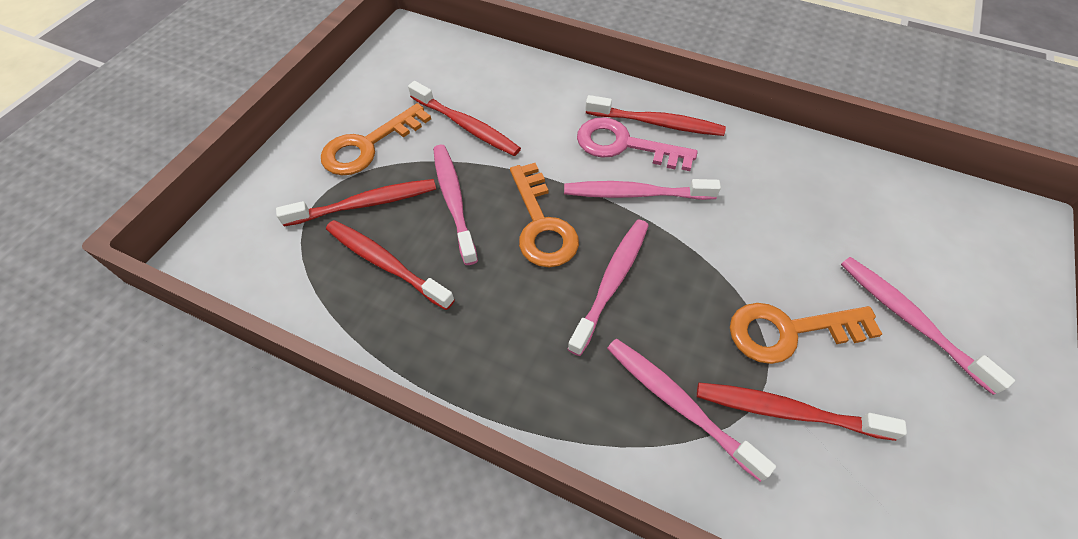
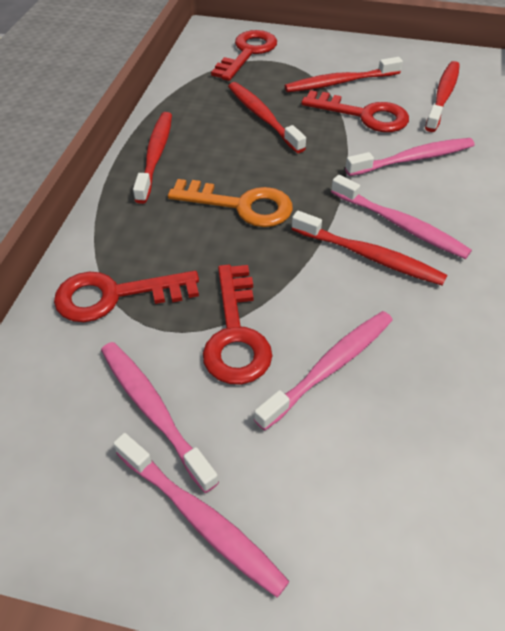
orange key: 3 -> 1
pink key: 1 -> 0
red key: 0 -> 4

